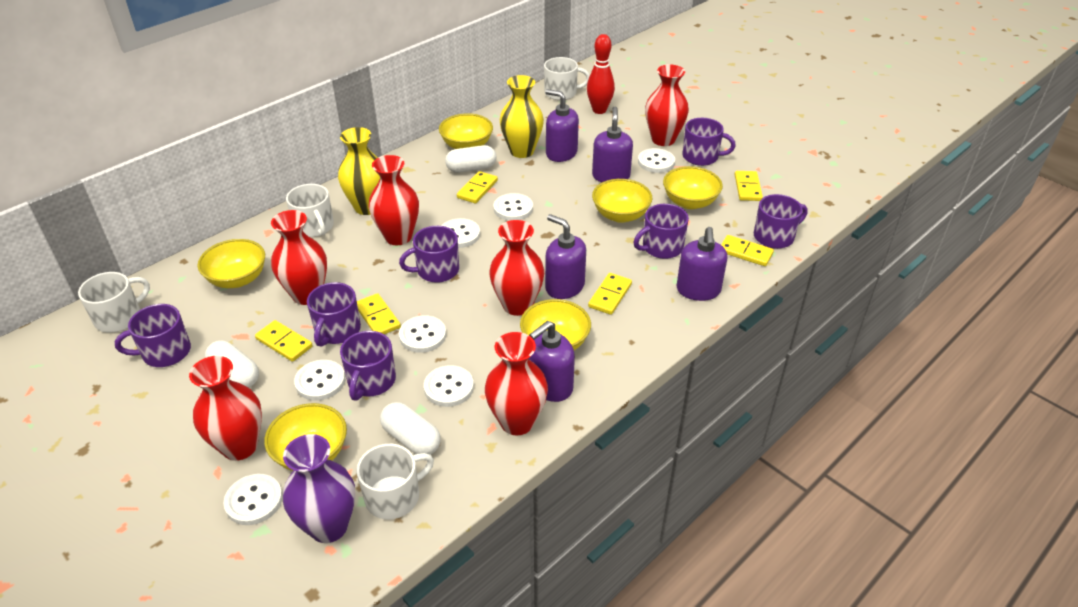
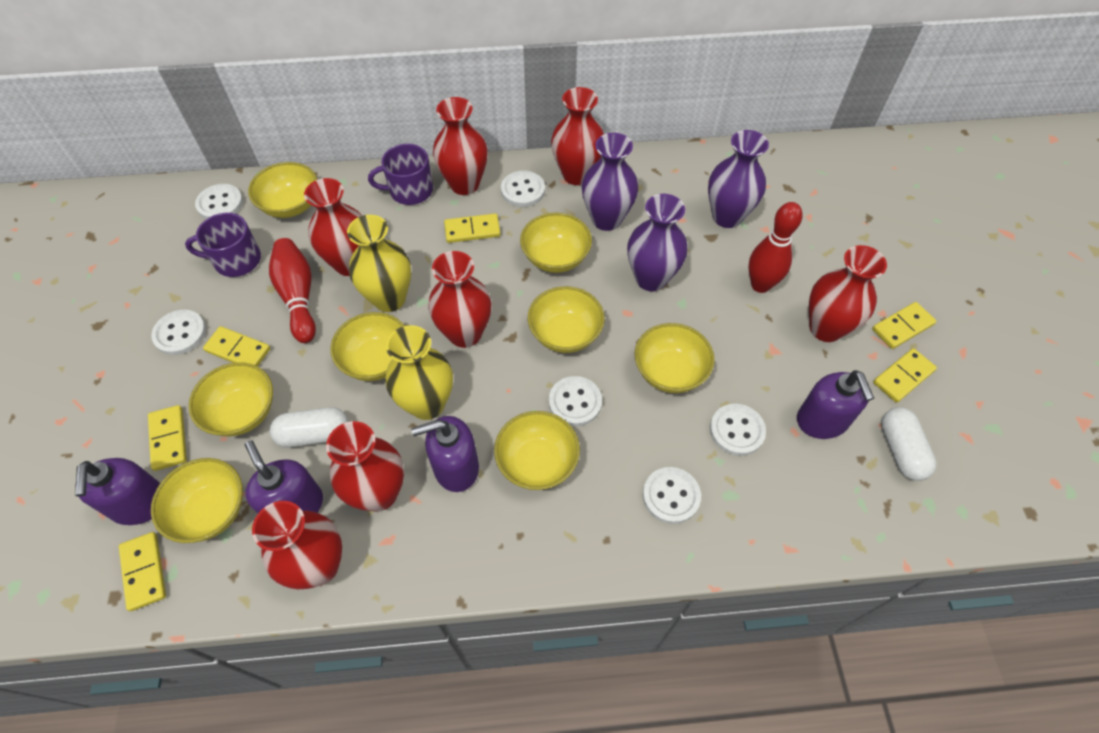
purple mug: 7 -> 2
purple soap dispenser: 5 -> 4
purple vase: 1 -> 3
red bowling pin: 1 -> 2
red vase: 6 -> 7
white button: 7 -> 6
white capsule: 3 -> 2
white mug: 4 -> 0
yellow bowl: 6 -> 8

